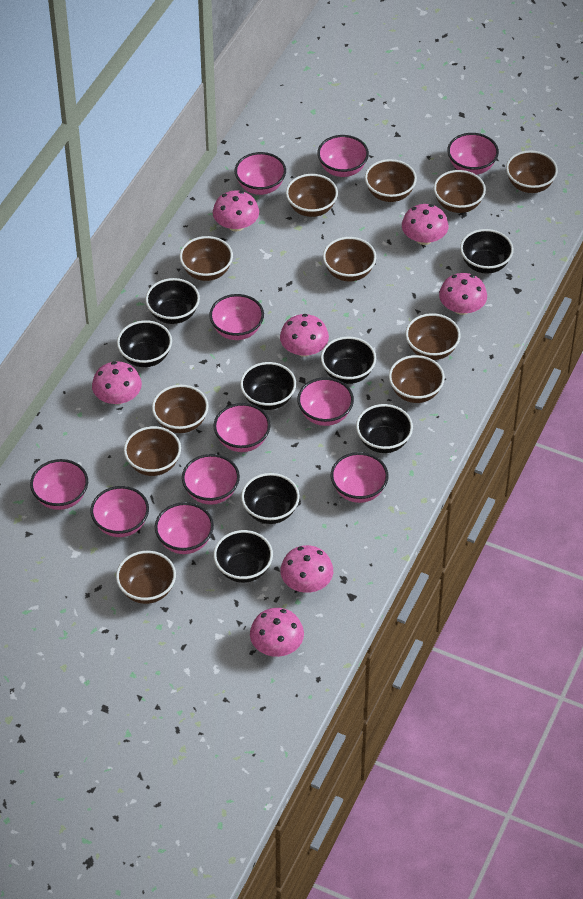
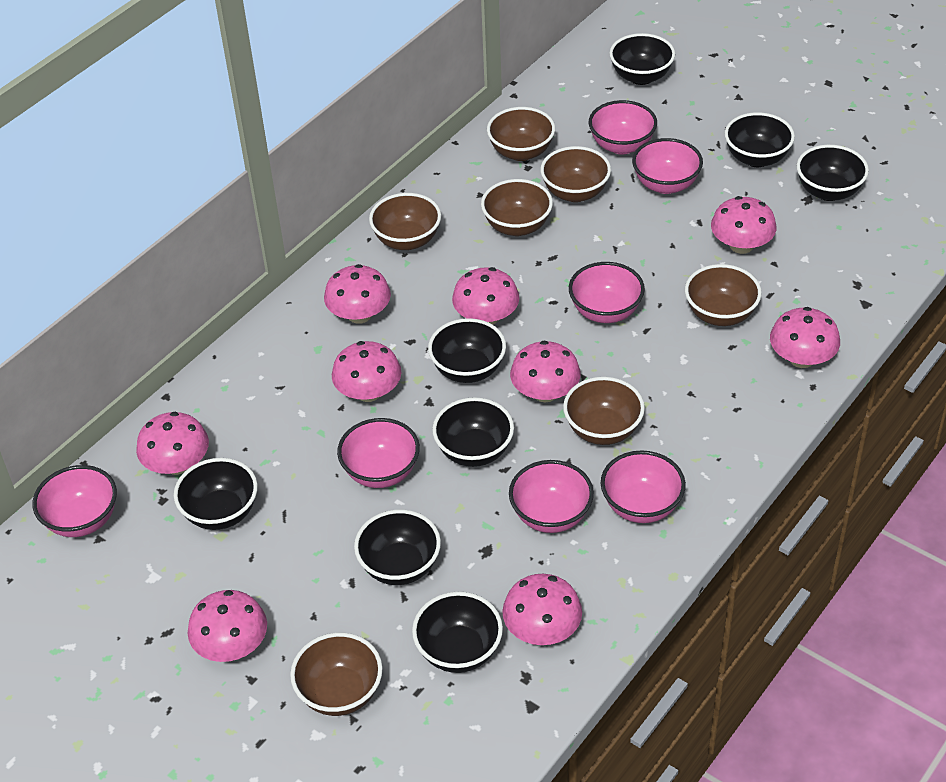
brown bowl: 11 -> 7
pink bowl: 11 -> 7
pink mushroom: 7 -> 9

